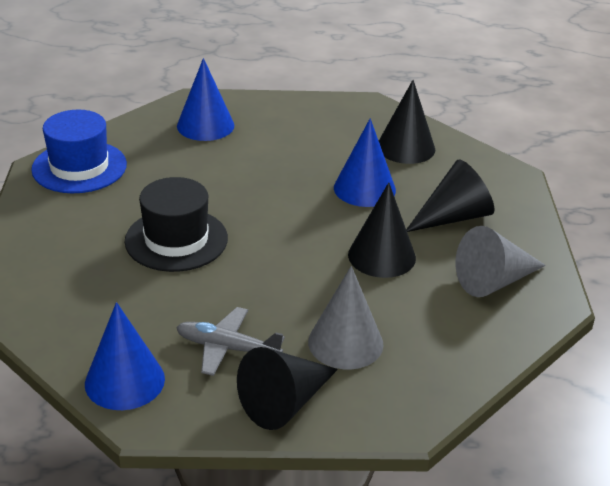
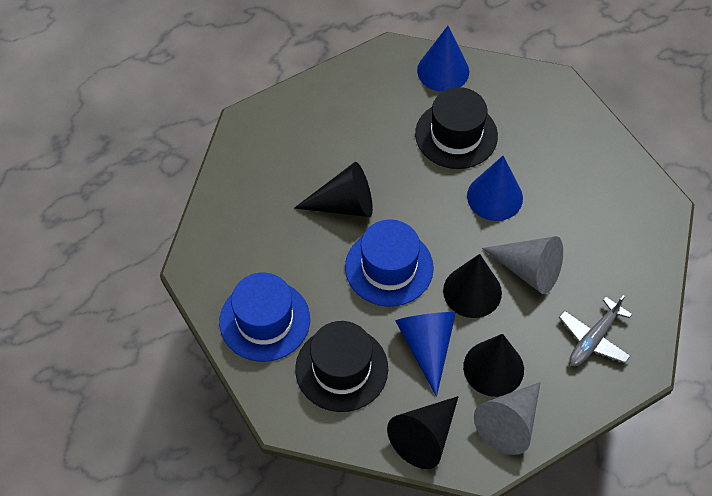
black hat: 1 -> 2
blue hat: 1 -> 2

